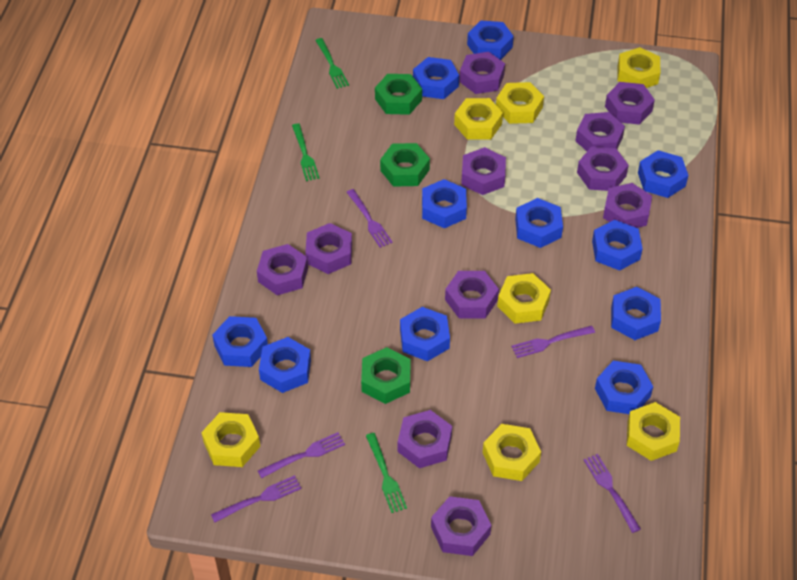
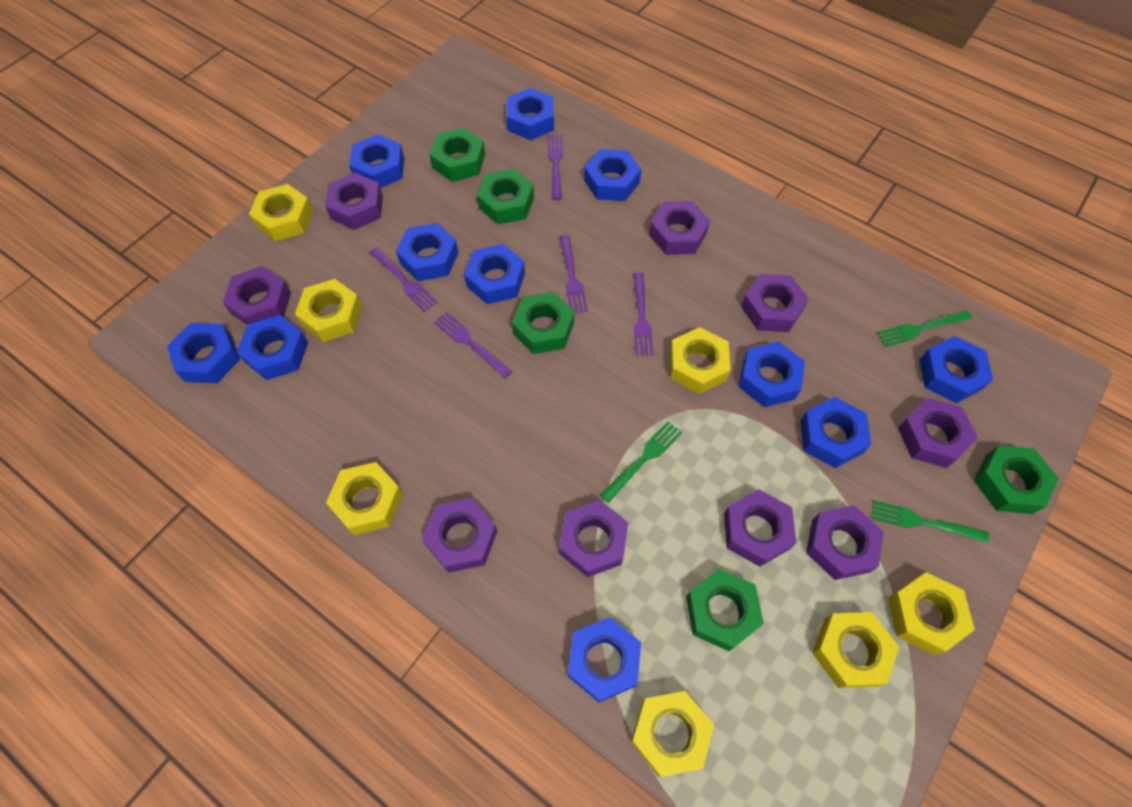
green nut: 3 -> 5
purple nut: 11 -> 9

